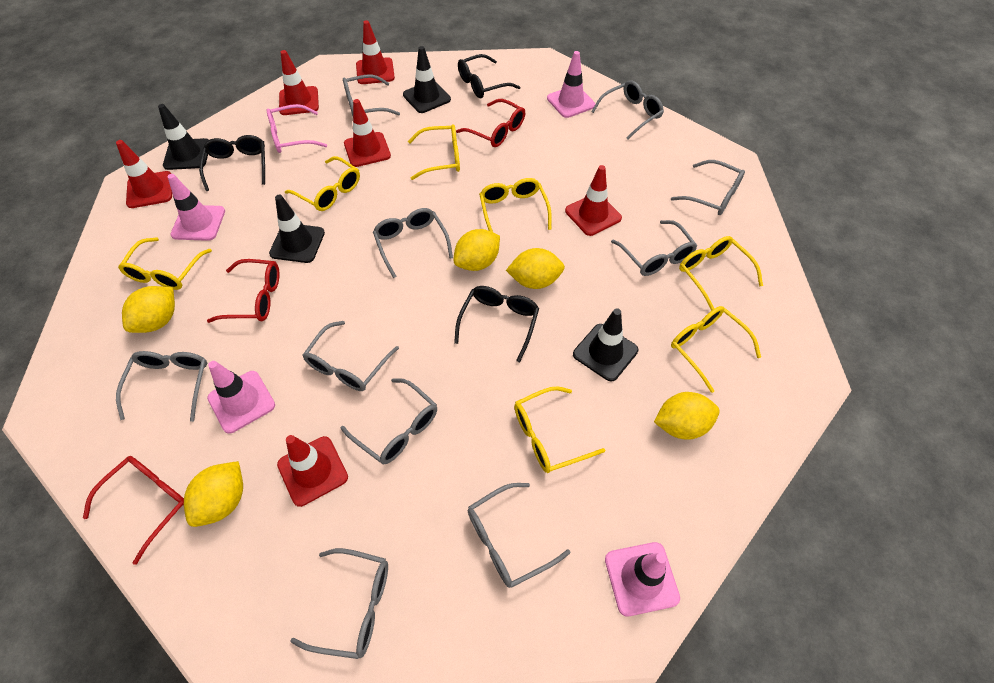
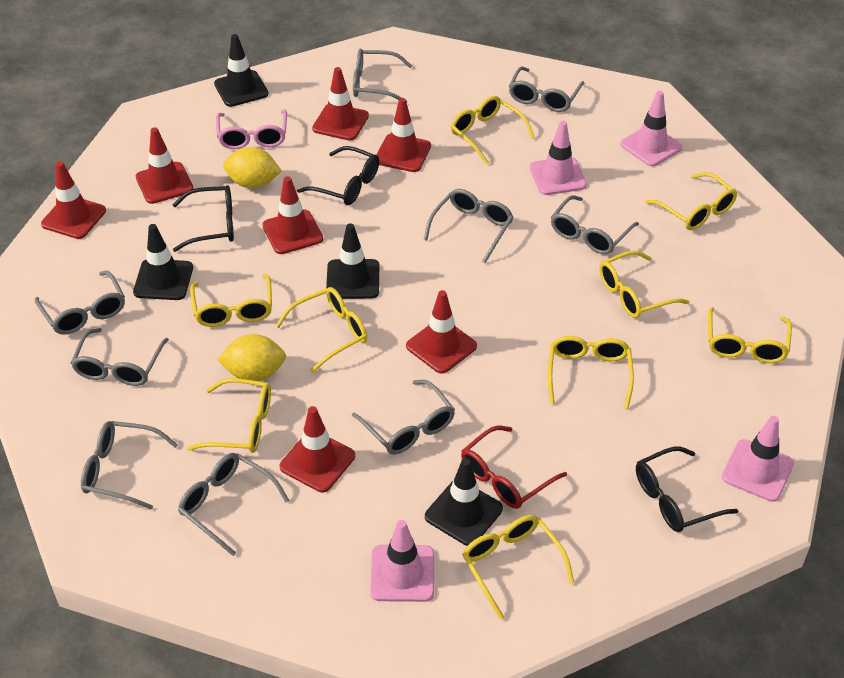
grey glasses: 10 -> 9
red glasses: 3 -> 1
red traffic cone: 6 -> 7
yellow glasses: 7 -> 9
yellow lemon: 5 -> 2

